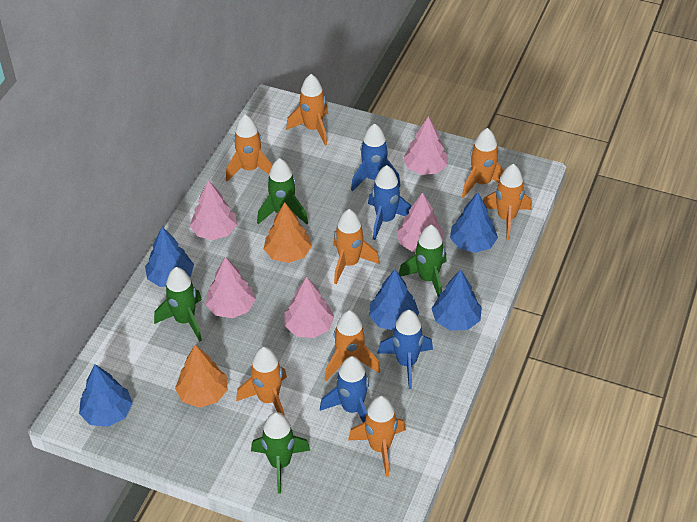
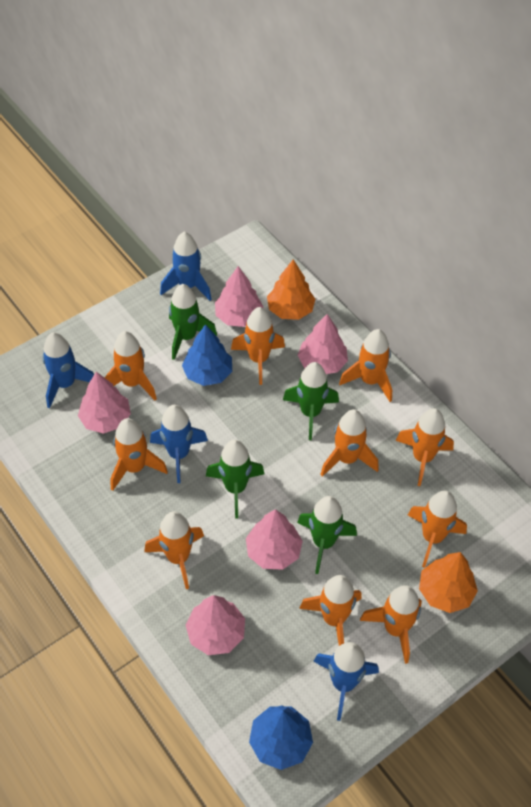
blue tree: 5 -> 2
orange rocket: 8 -> 10

